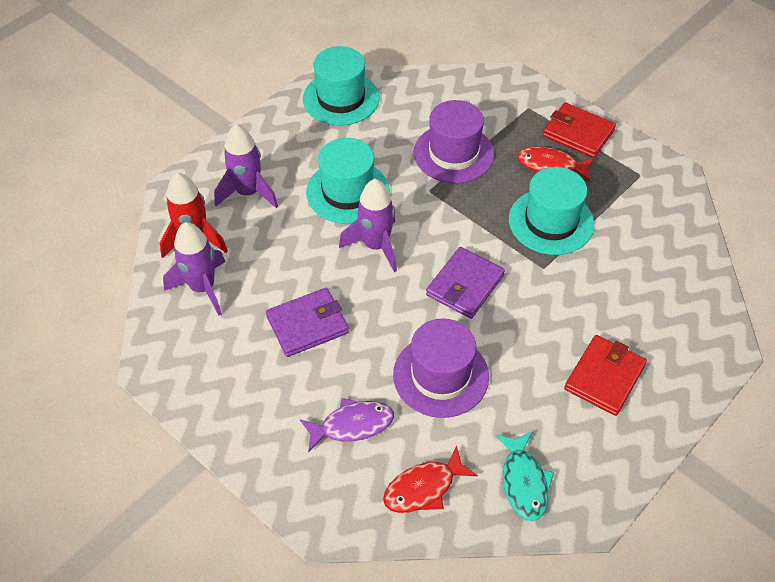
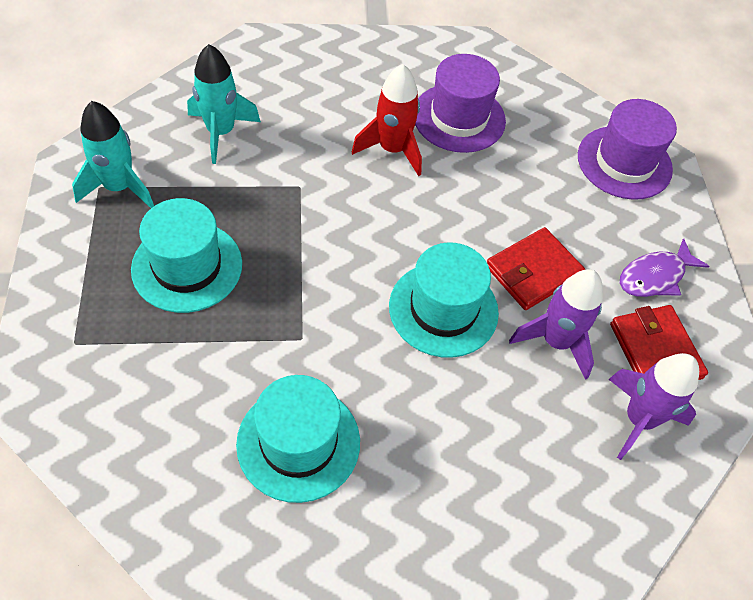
purple rocket: 3 -> 2
purple wallet: 2 -> 0
red fish: 2 -> 0
turquoise fish: 1 -> 0
turquoise rocket: 0 -> 2

